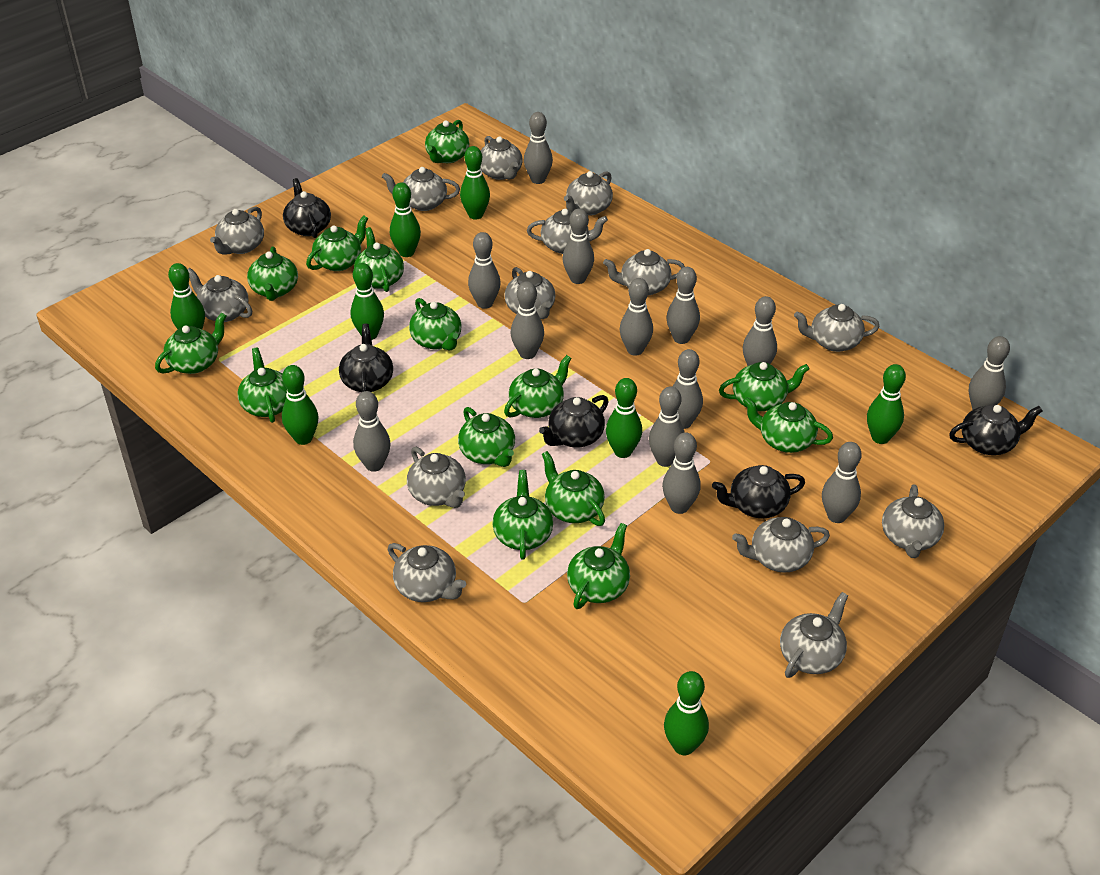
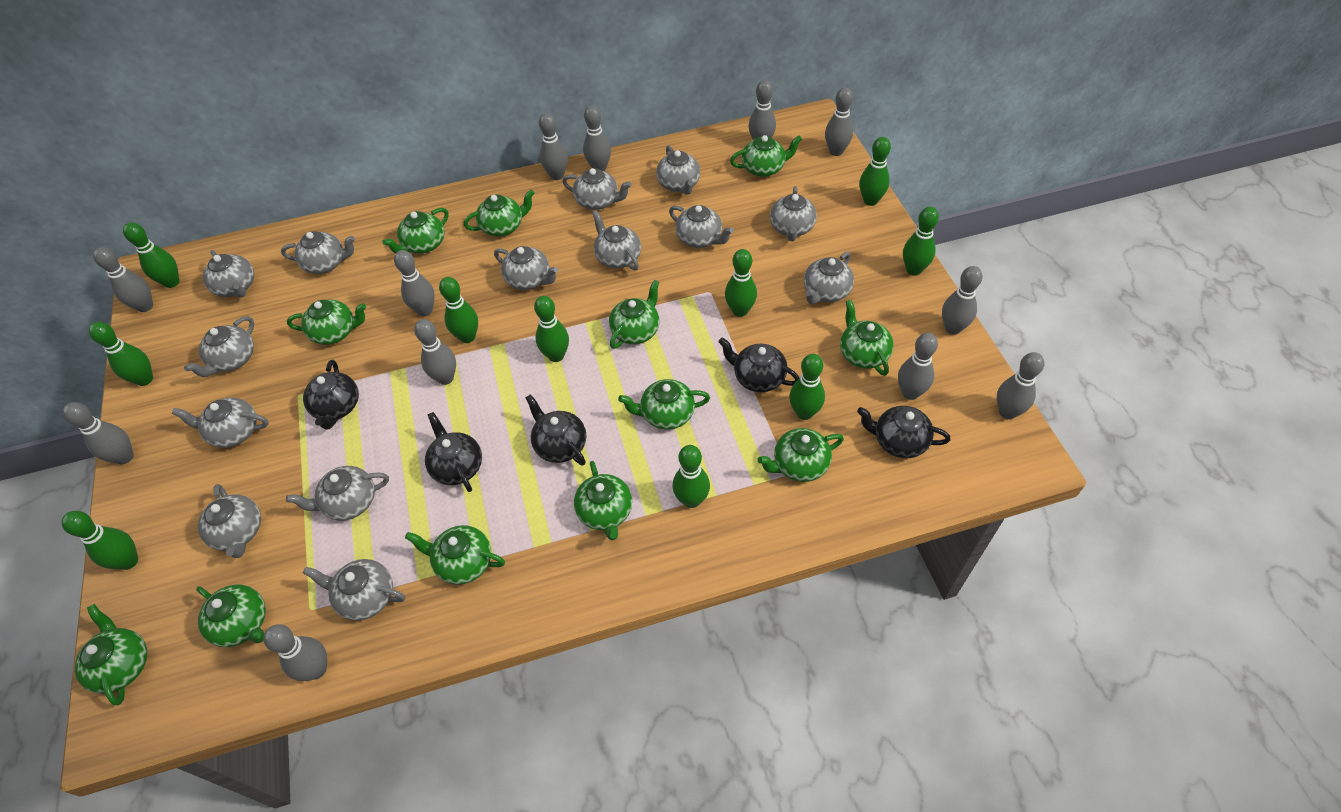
green bowling pin: 8 -> 10
green teapot: 14 -> 12
grey bowling pin: 13 -> 12

